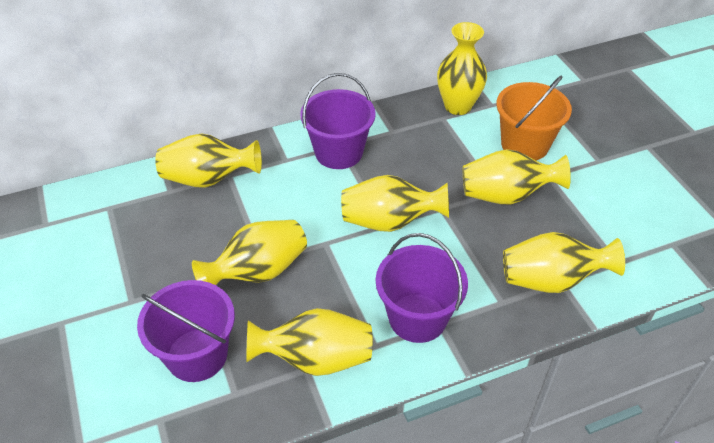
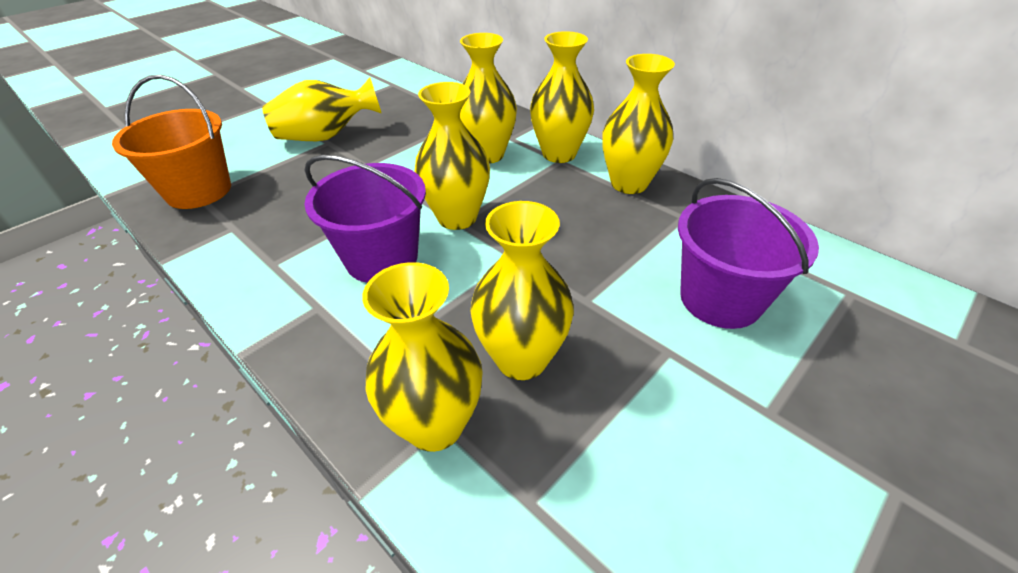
purple bucket: 3 -> 2

